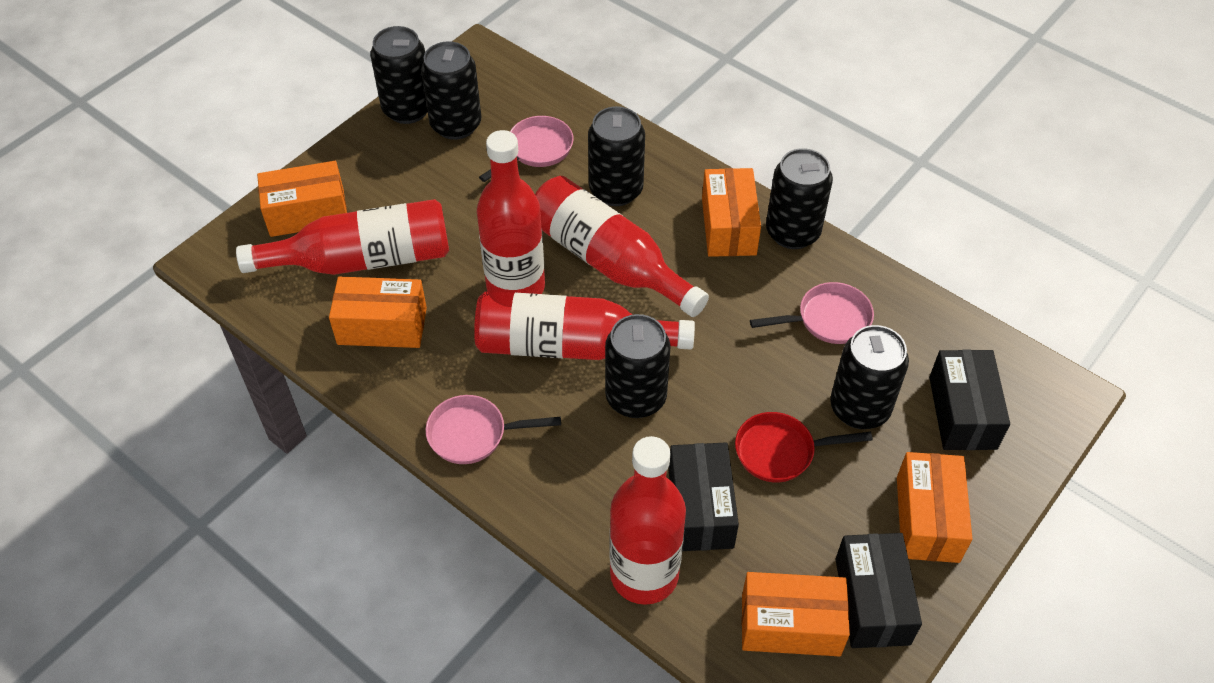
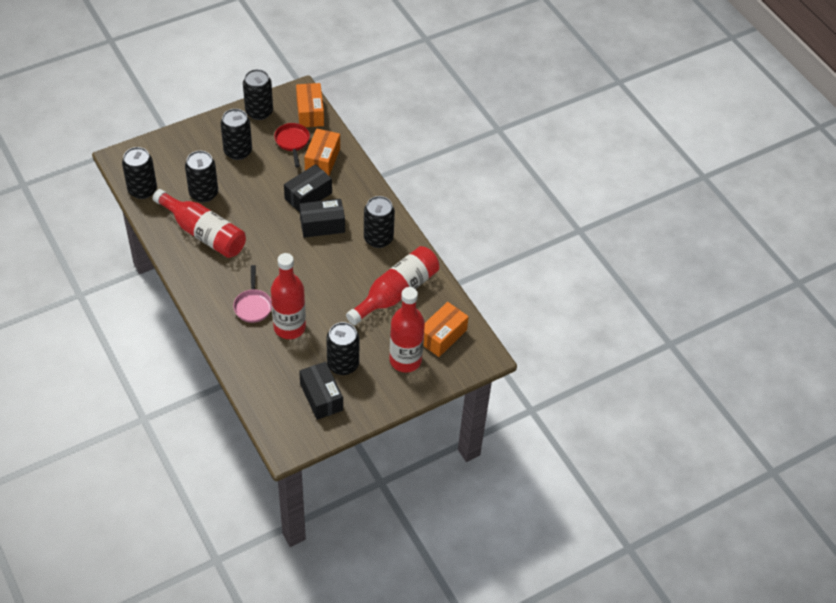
orange box: 5 -> 3
pink pan: 3 -> 1
red bottle: 5 -> 4

